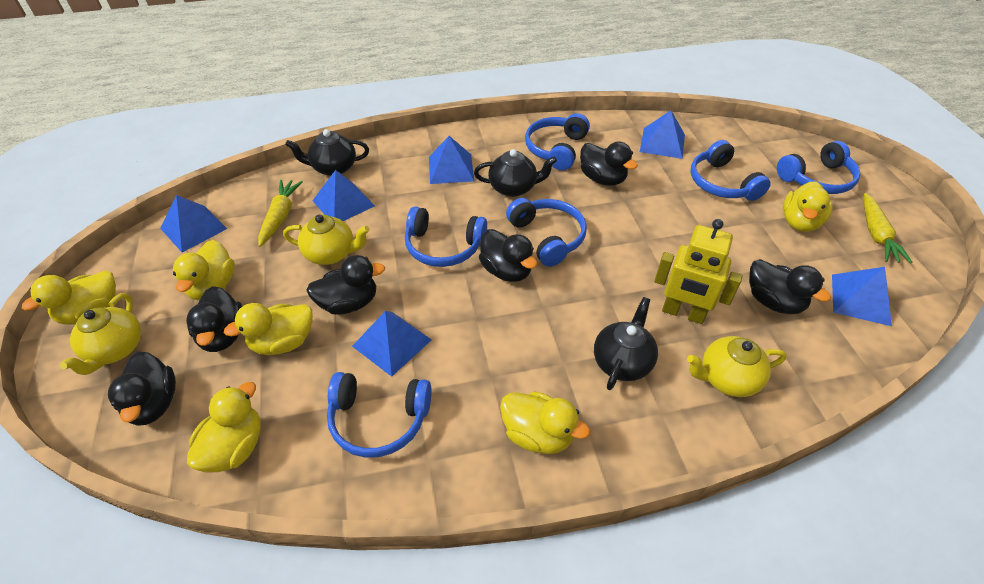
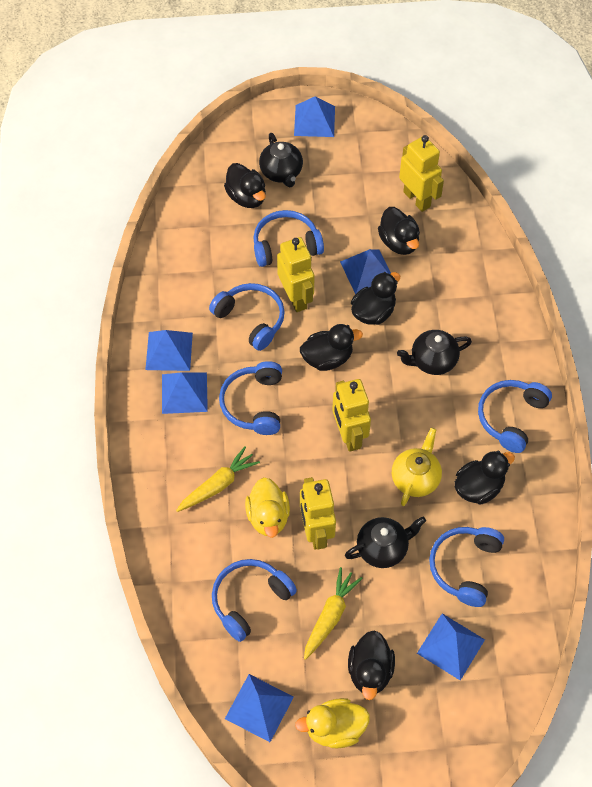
yellow duck: 6 -> 2
yellow robot: 1 -> 4
yellow teapot: 3 -> 1

